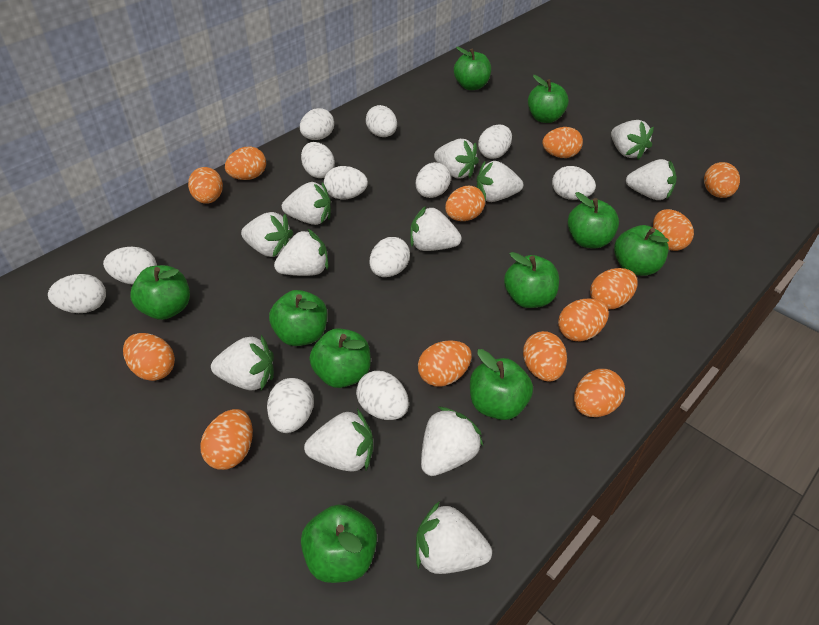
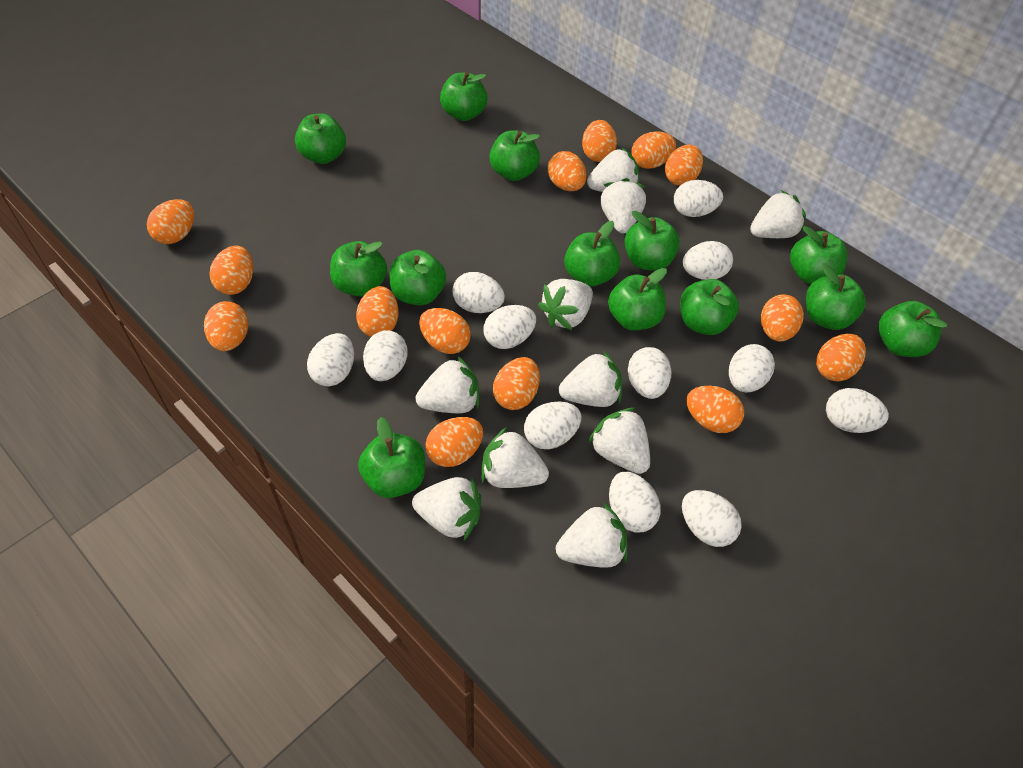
green apple: 10 -> 13
orange egg: 13 -> 14
white strawberry: 12 -> 10

